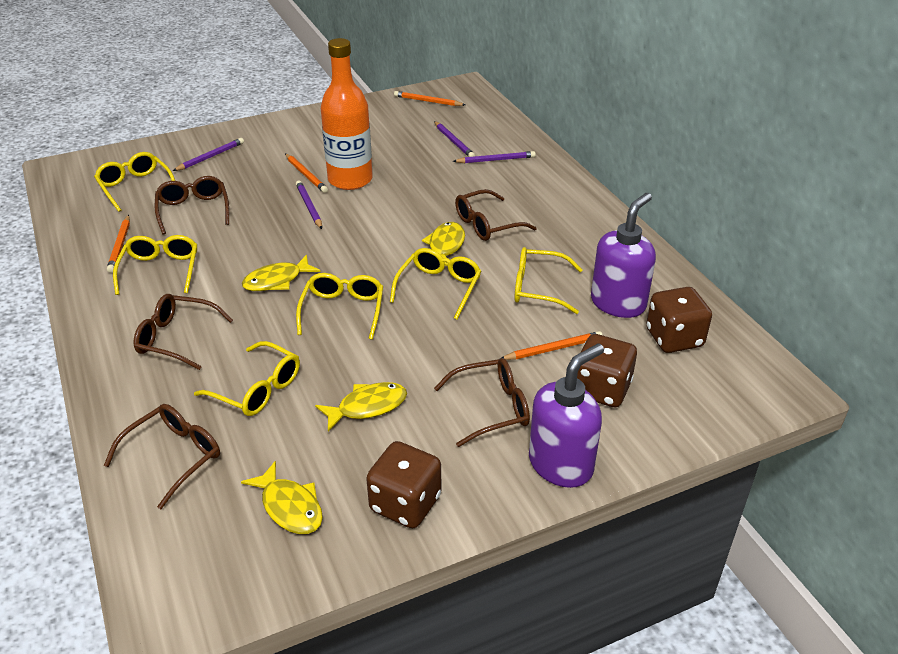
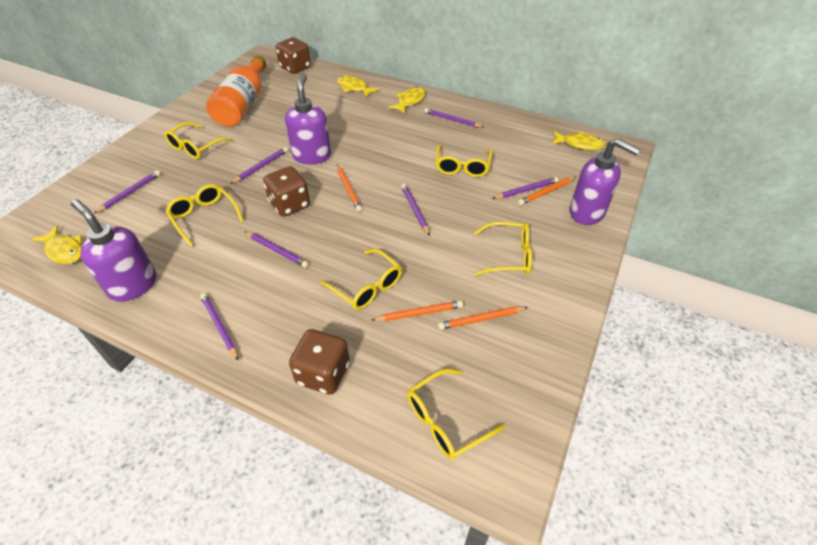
brown glasses: 5 -> 0
purple pencil: 4 -> 7
purple soap dispenser: 2 -> 3

